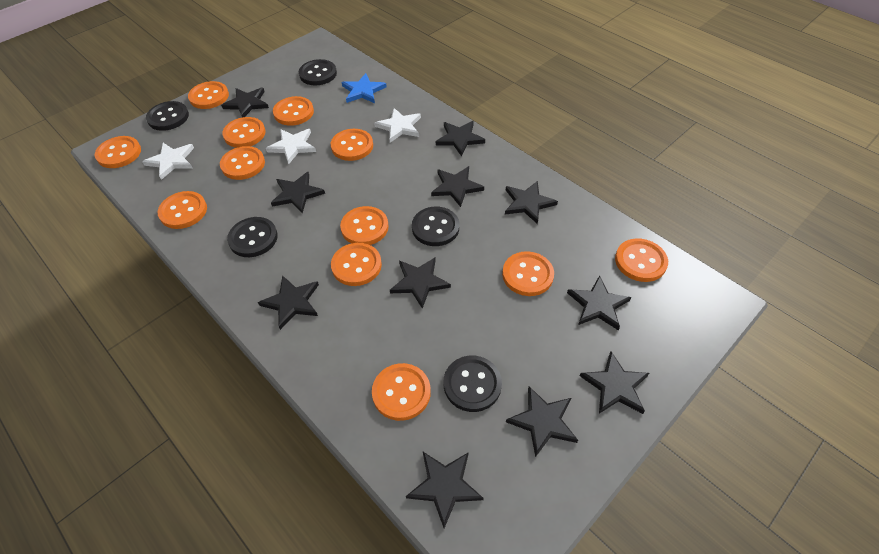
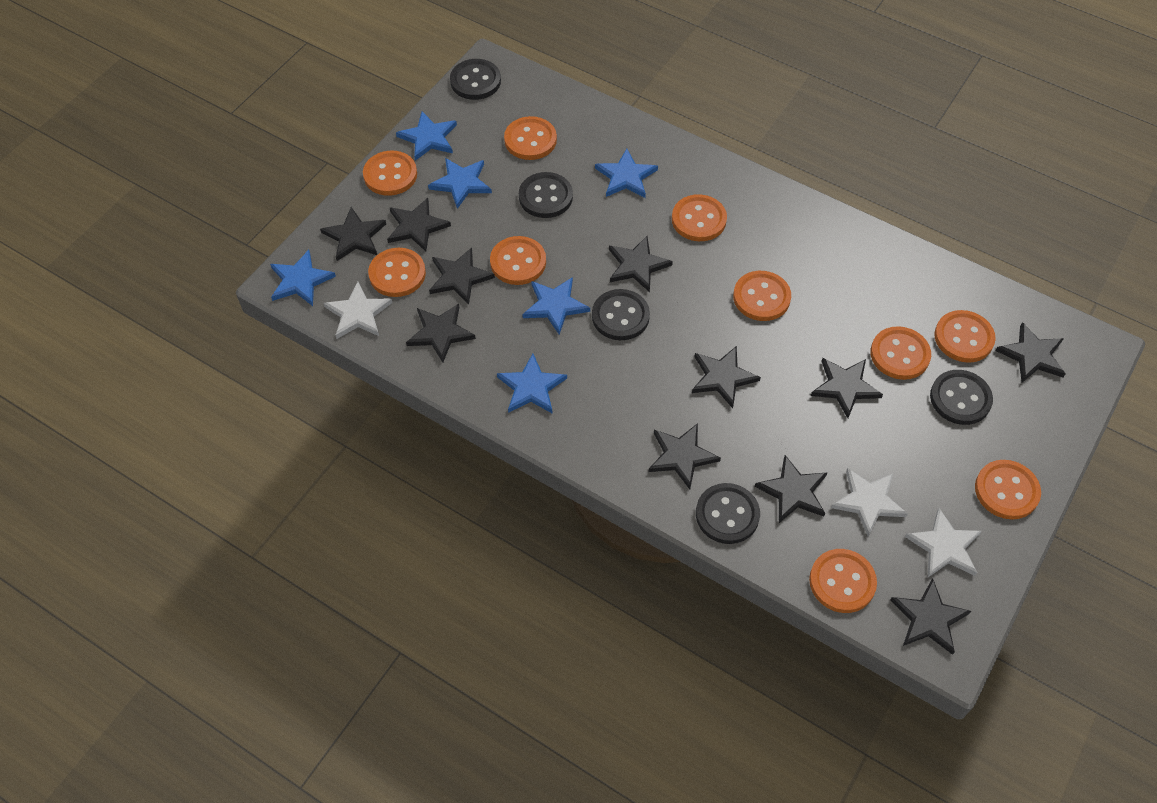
blue star: 1 -> 6
orange button: 12 -> 10

